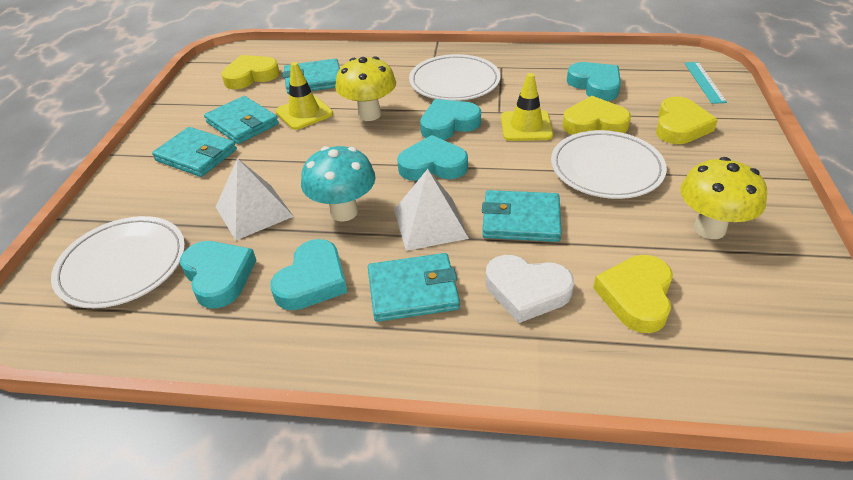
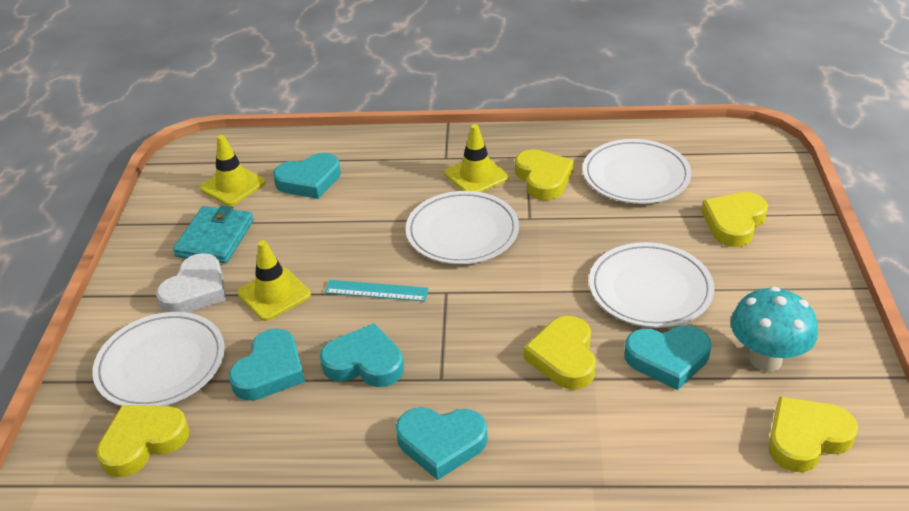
turquoise wallet: 5 -> 1
white plate: 3 -> 4
white pyramid: 2 -> 0
yellow heart: 4 -> 5
yellow mushroom: 2 -> 0
yellow traffic cone: 2 -> 3

